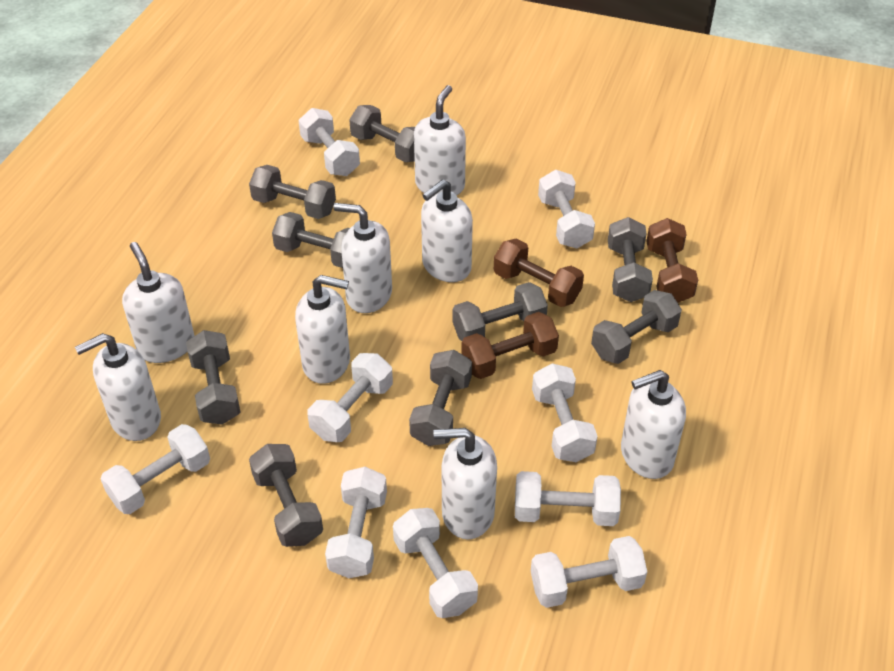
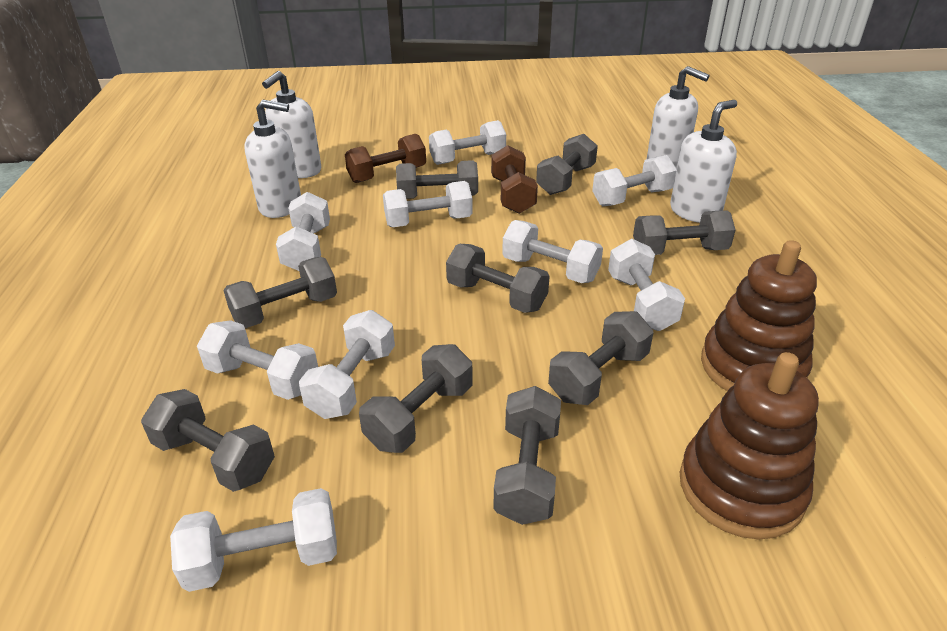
brown dumbbell: 3 -> 2
brown stacking toy: 0 -> 2
white soap dispenser: 8 -> 4

